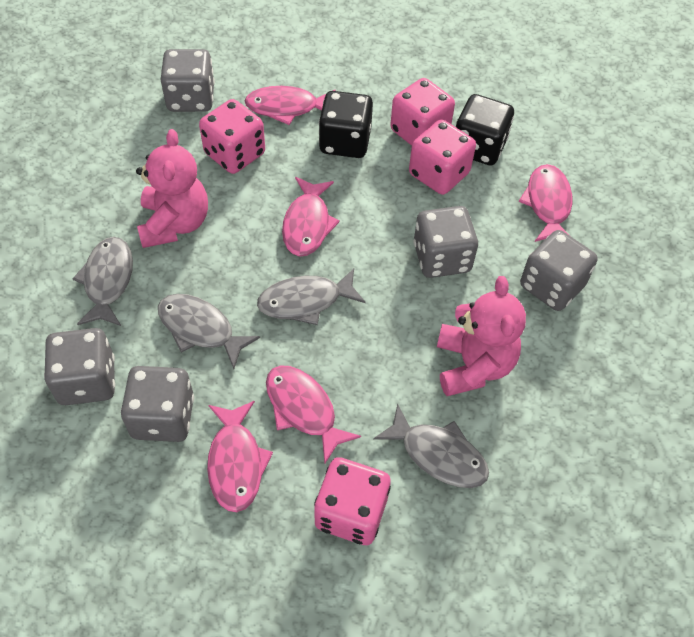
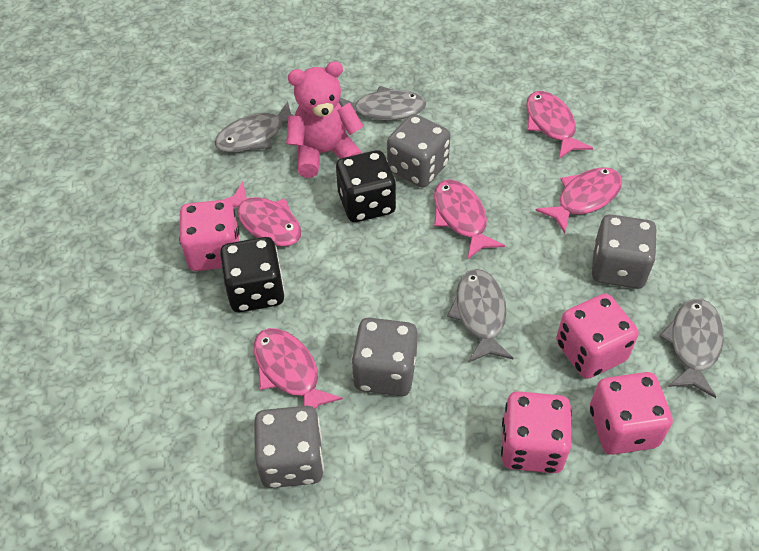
grey dice: 5 -> 4
pink teddy bear: 2 -> 1

